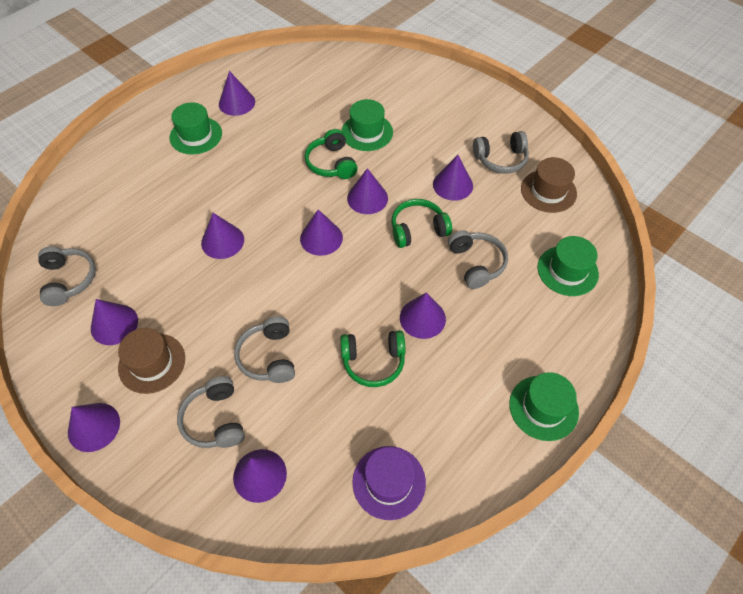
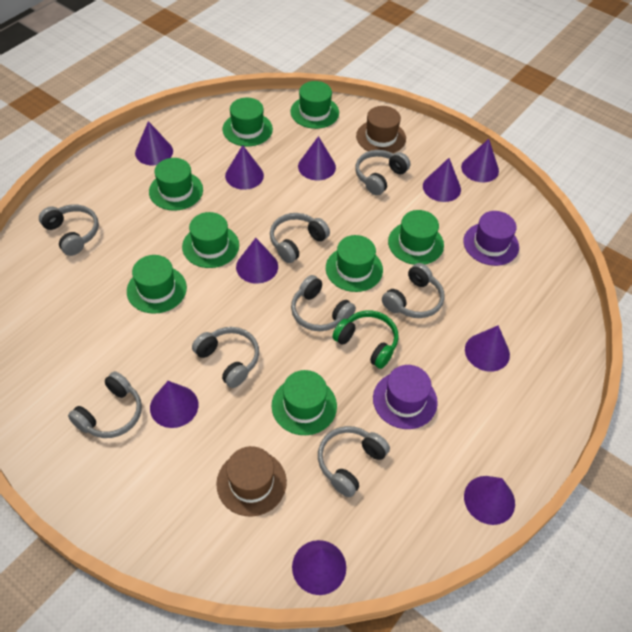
green hat: 4 -> 8
green headphones: 3 -> 1
grey headphones: 5 -> 8
purple cone: 9 -> 10
purple hat: 1 -> 2

